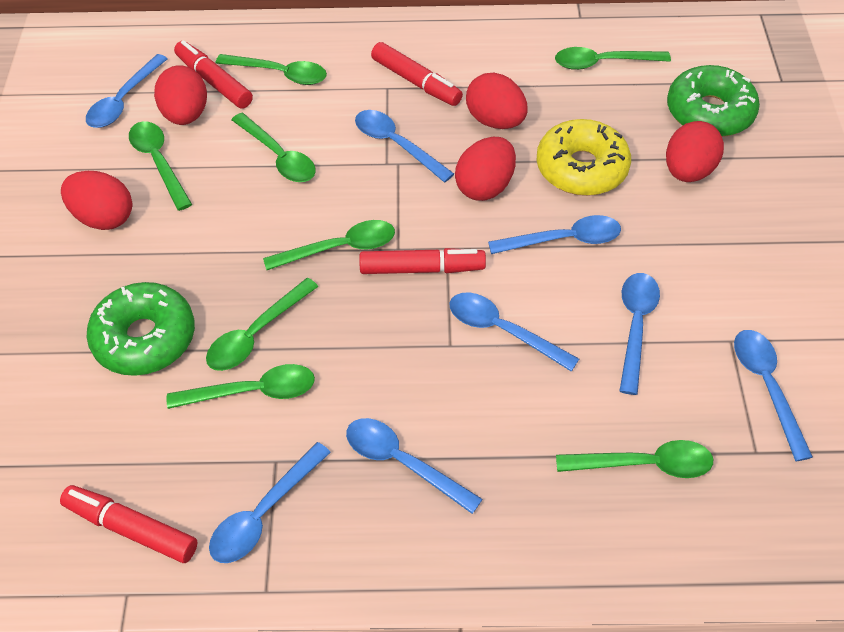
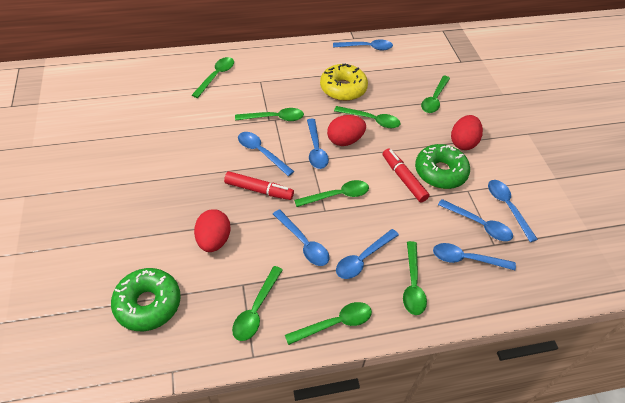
red egg: 5 -> 3
red marker: 4 -> 2

